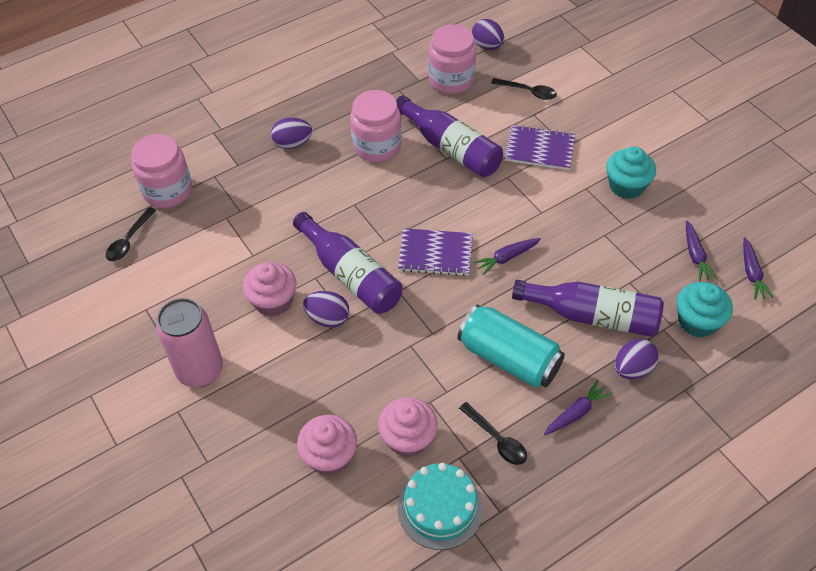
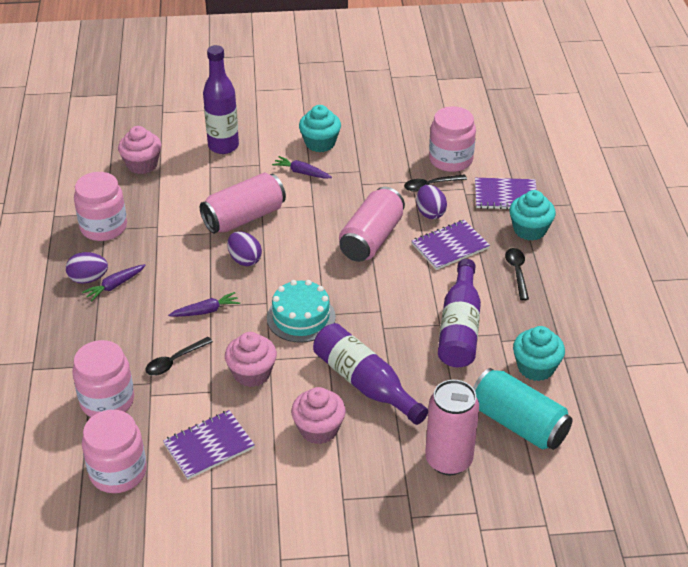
pink can: 1 -> 3
pink jar: 3 -> 4
purple carrot: 4 -> 3
purple egg: 4 -> 3
purple notebook: 2 -> 3
turquoise cupcake: 2 -> 3

